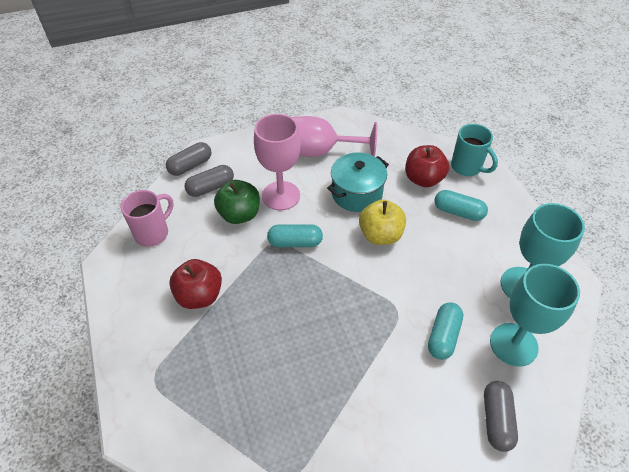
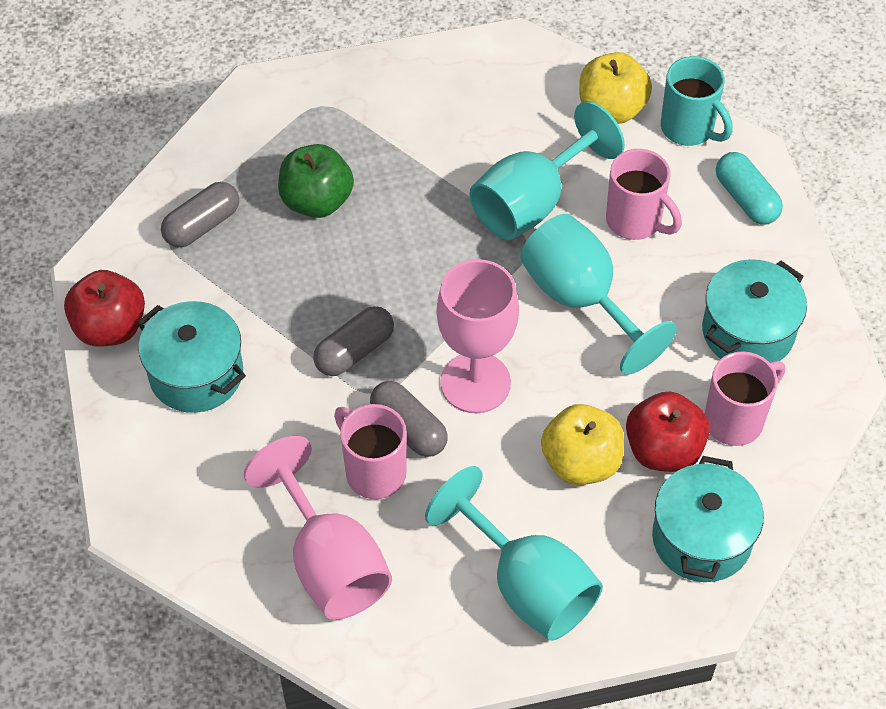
pink mug: 1 -> 3
turquoise capsule: 3 -> 1
turquoise goblet: 2 -> 3
turquoise pot: 1 -> 3
yellow apple: 1 -> 2

